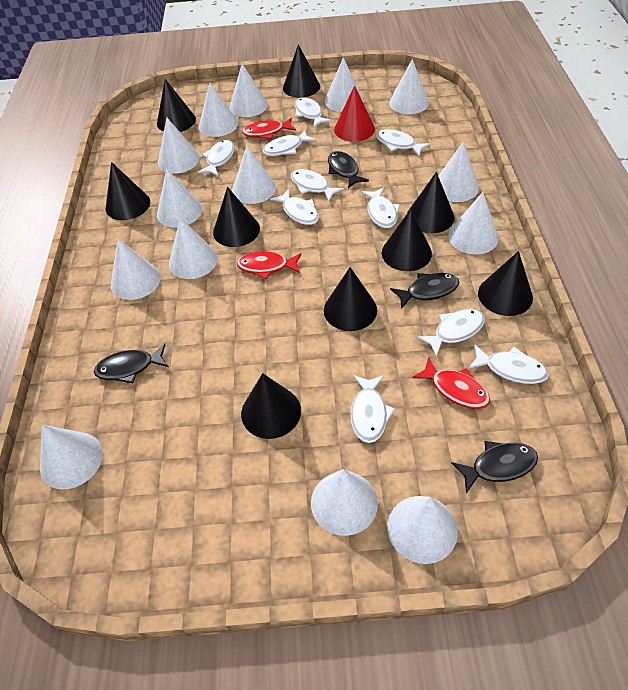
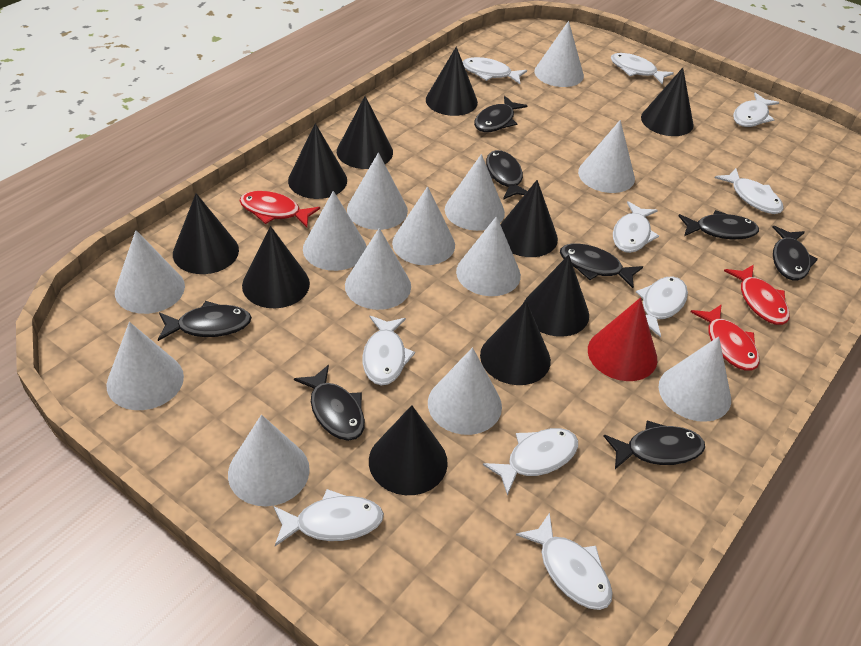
black cone: 9 -> 10
black fish: 4 -> 8
white cone: 14 -> 13

